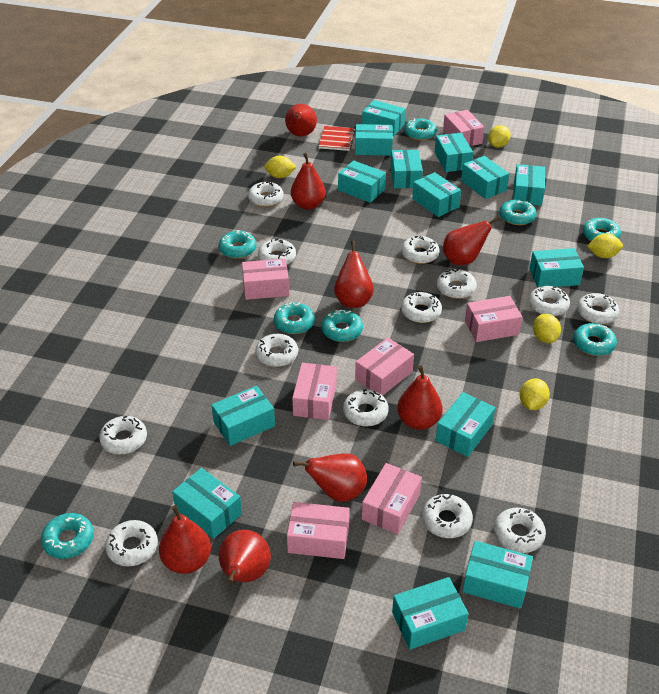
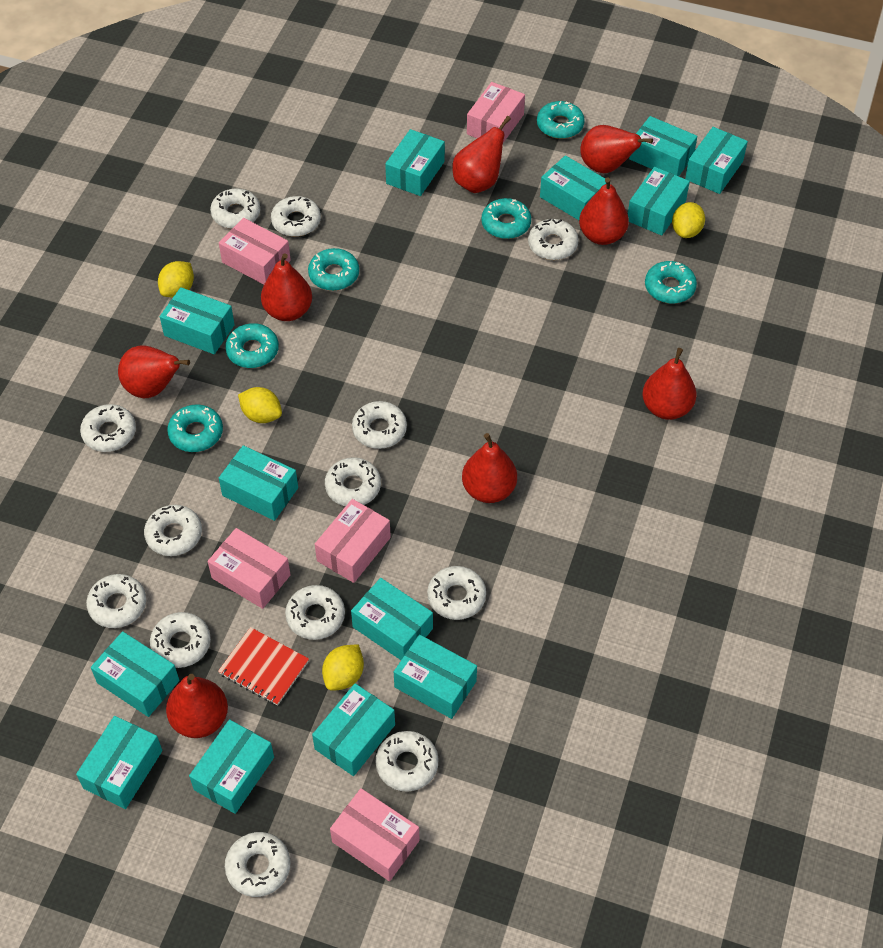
pink box: 7 -> 5
turquoise box: 14 -> 13
turquoise donut: 8 -> 6
yellow lemon: 5 -> 4

